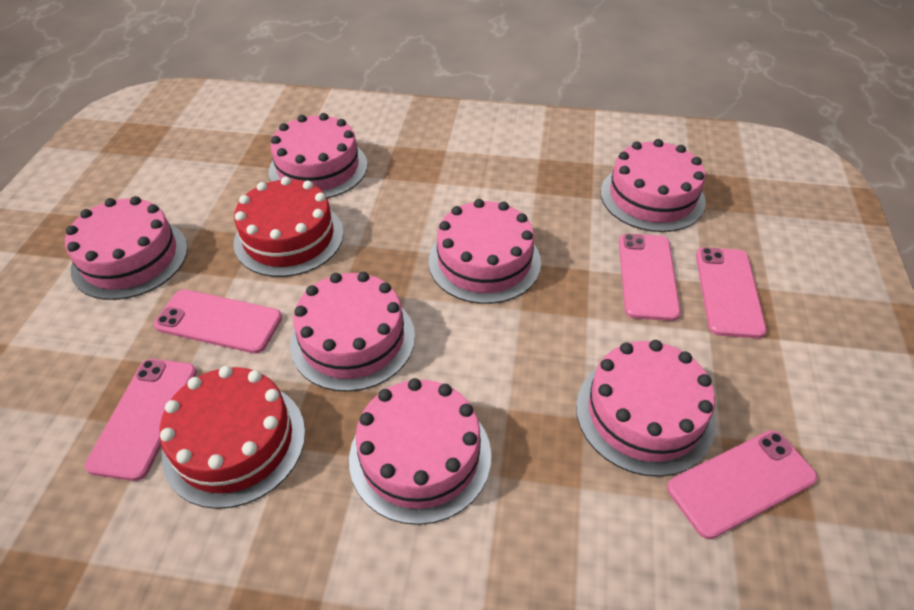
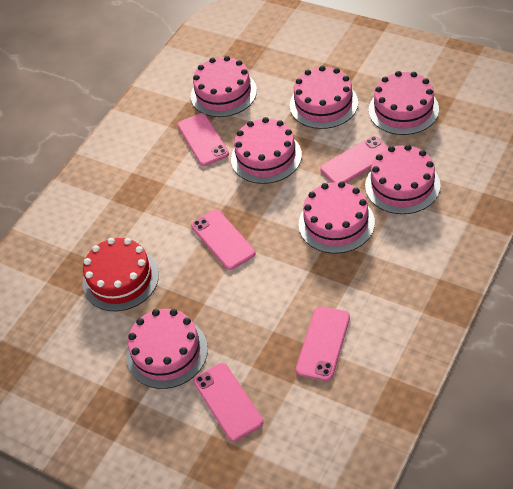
red cake: 2 -> 1

